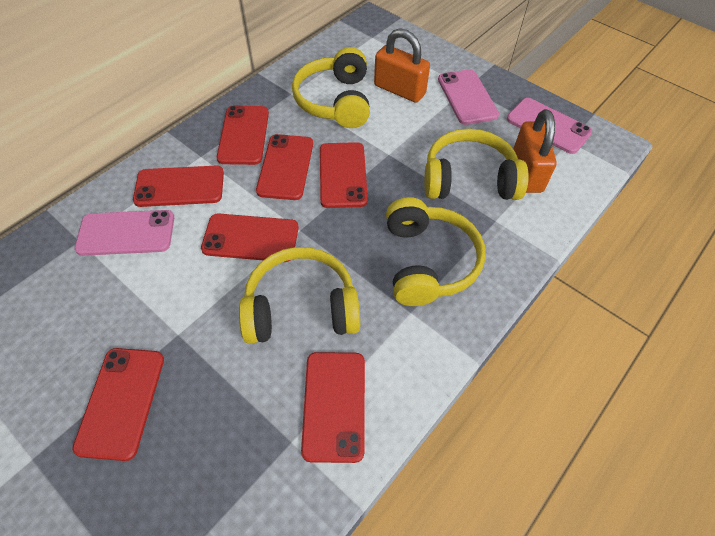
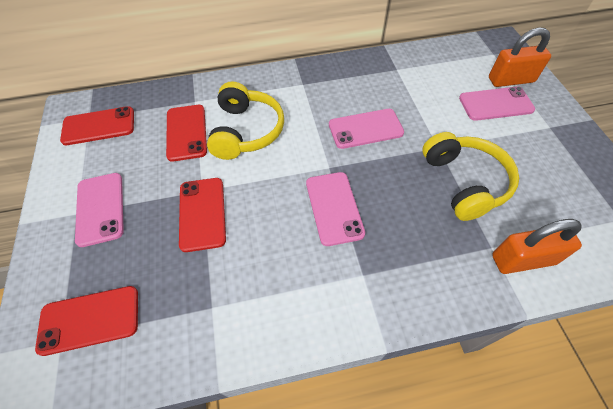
pink phone: 3 -> 4
red phone: 7 -> 4
yellow headphones: 4 -> 2

